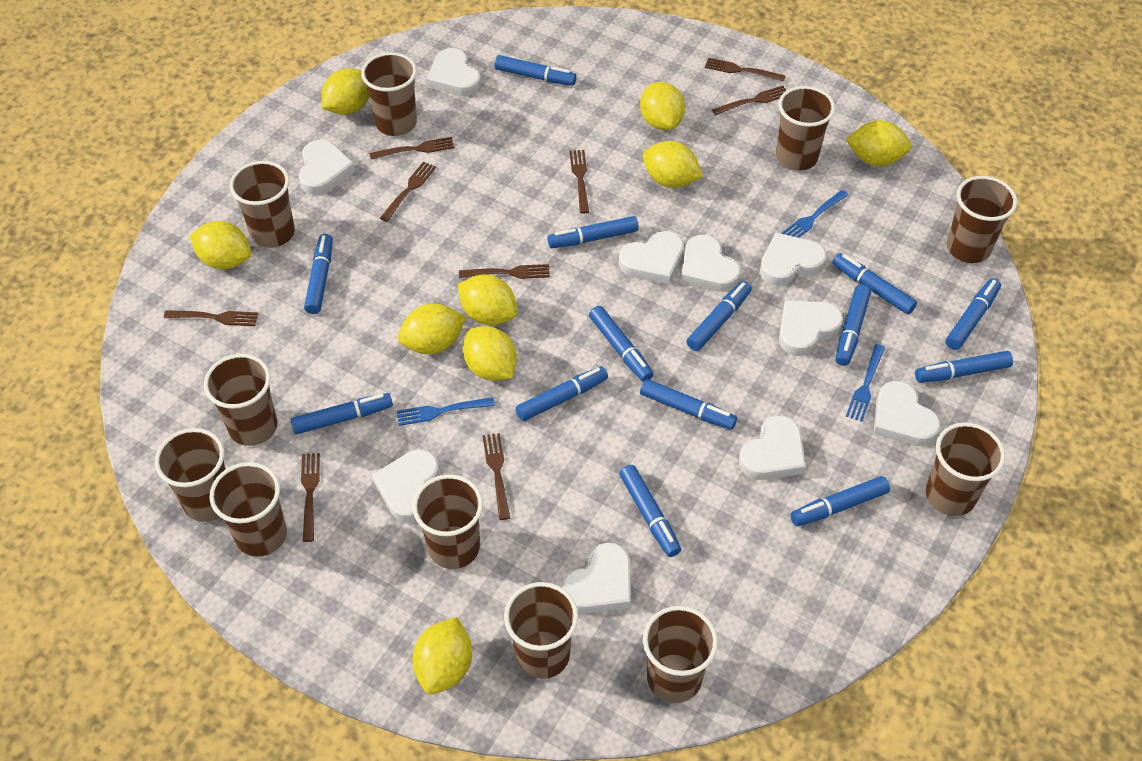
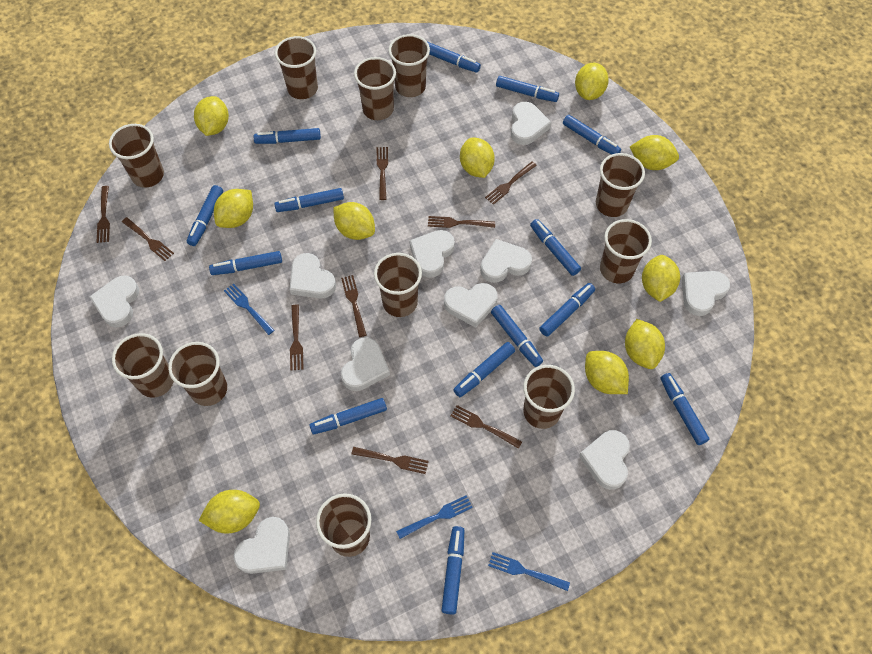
yellow lemon: 9 -> 10

